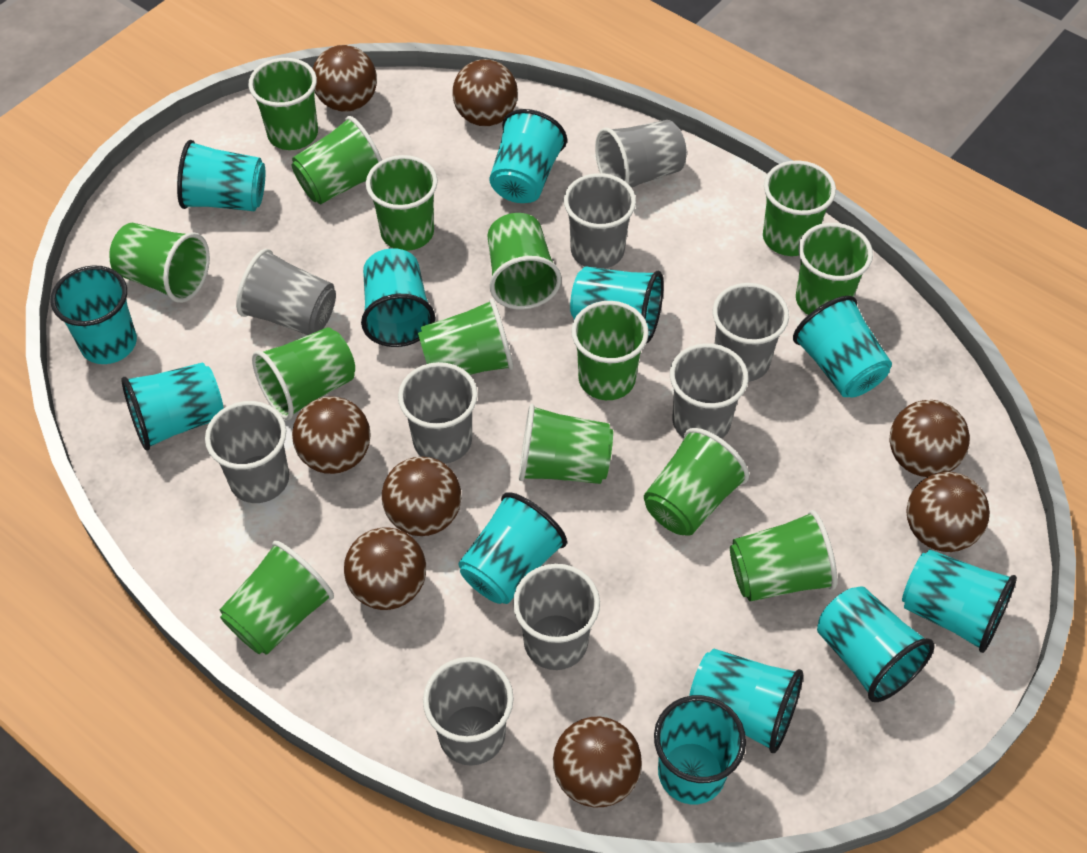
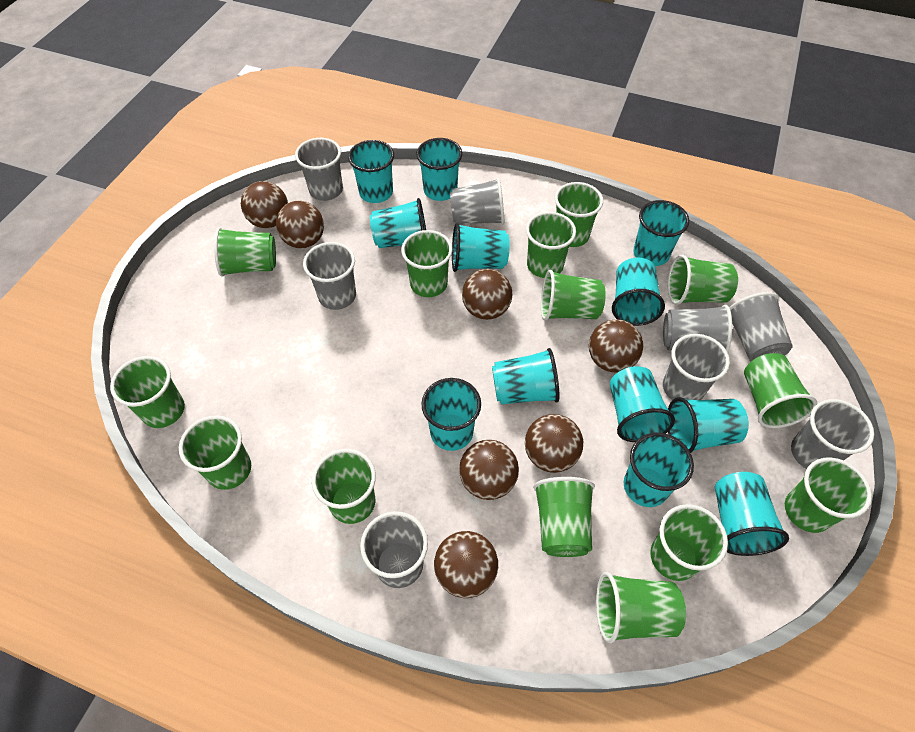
brown ball: 8 -> 7
grey cup: 9 -> 8

